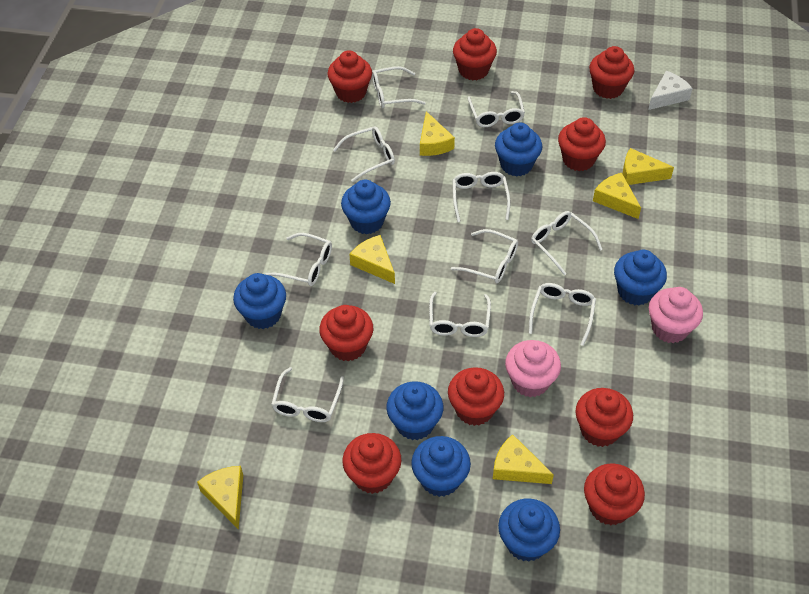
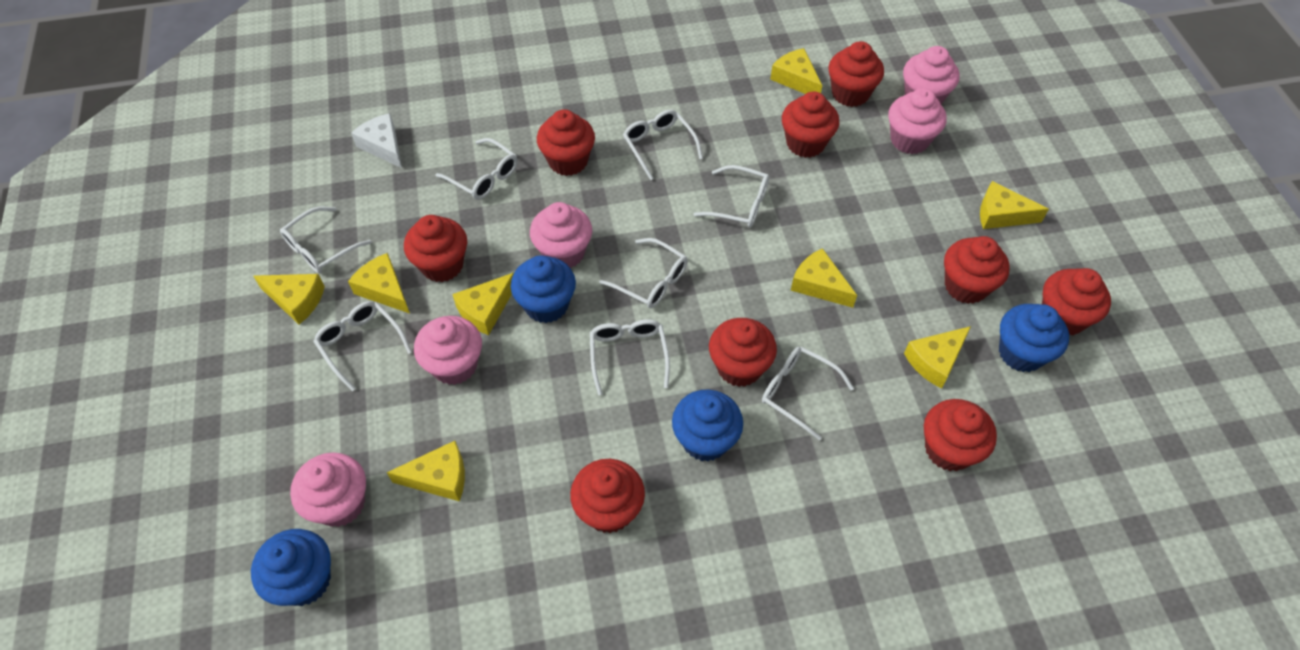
blue cupcake: 7 -> 4
pink cupcake: 2 -> 5
white glasses: 10 -> 8
yellow cheese: 6 -> 8

